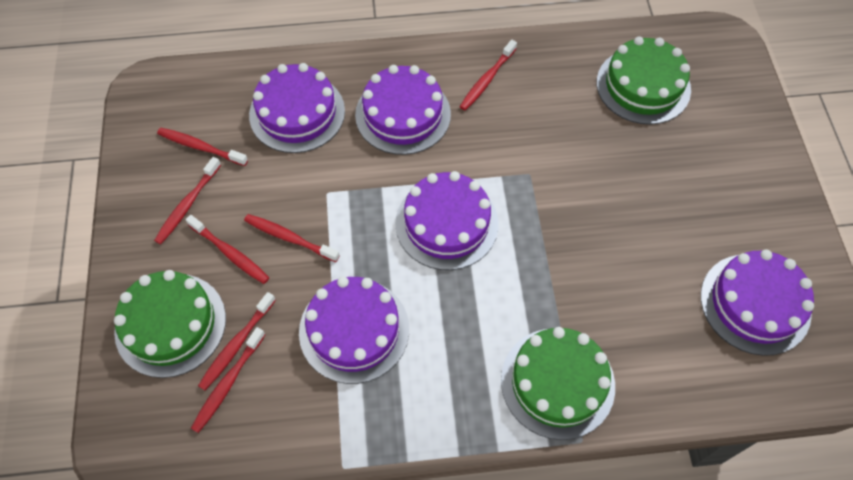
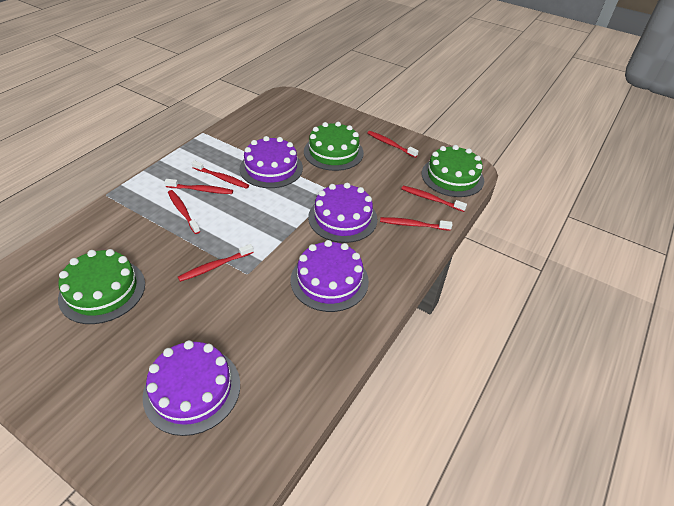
purple cake: 5 -> 4

